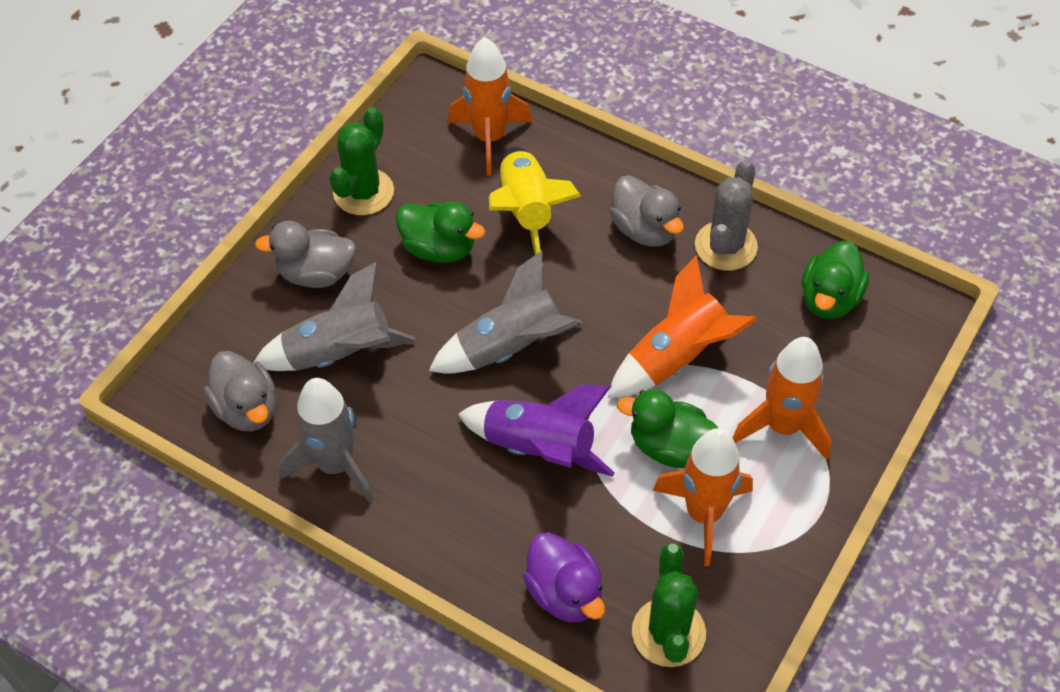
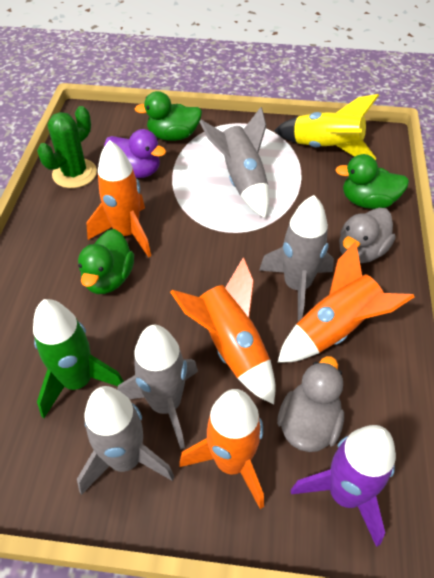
green cactus: 2 -> 1
green rocket: 0 -> 1
grey cactus: 1 -> 0
grey duck: 3 -> 2
grey rocket: 3 -> 4

